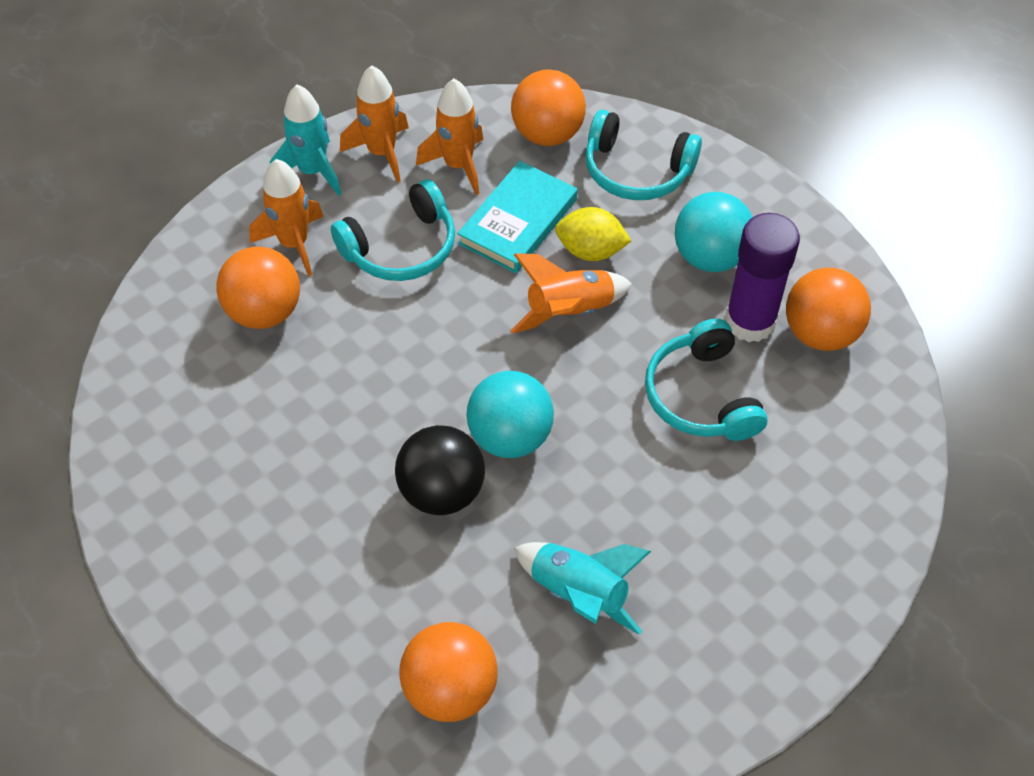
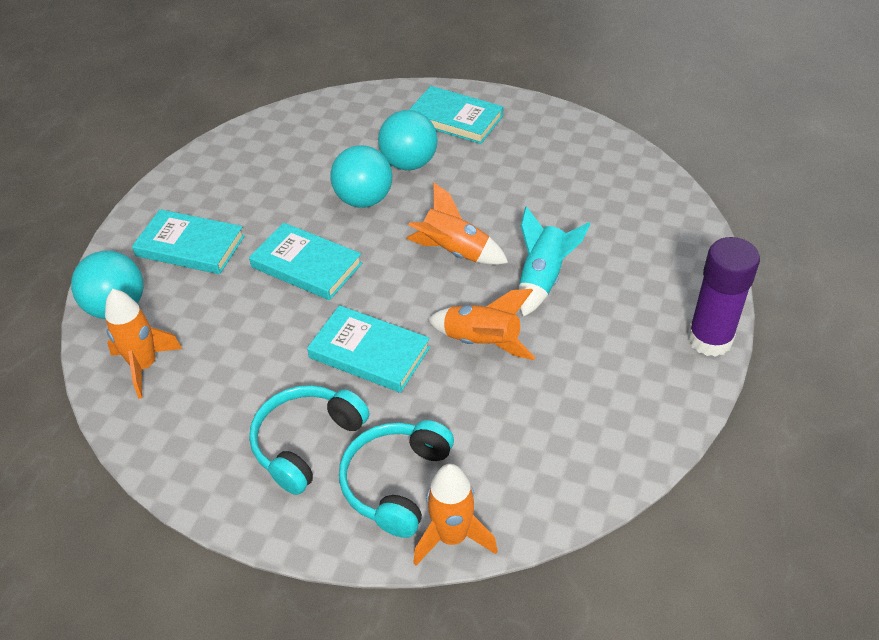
black ball: 1 -> 0
orange ball: 4 -> 0
turquoise ball: 2 -> 3
turquoise book: 1 -> 4
turquoise headphones: 3 -> 2
turquoise rocket: 2 -> 1
yellow lemon: 1 -> 0

